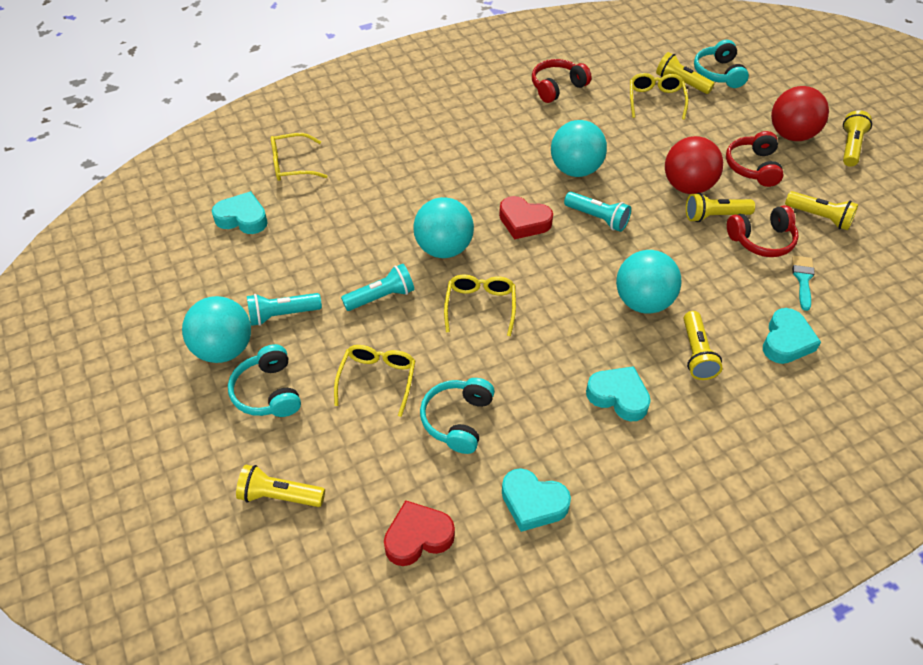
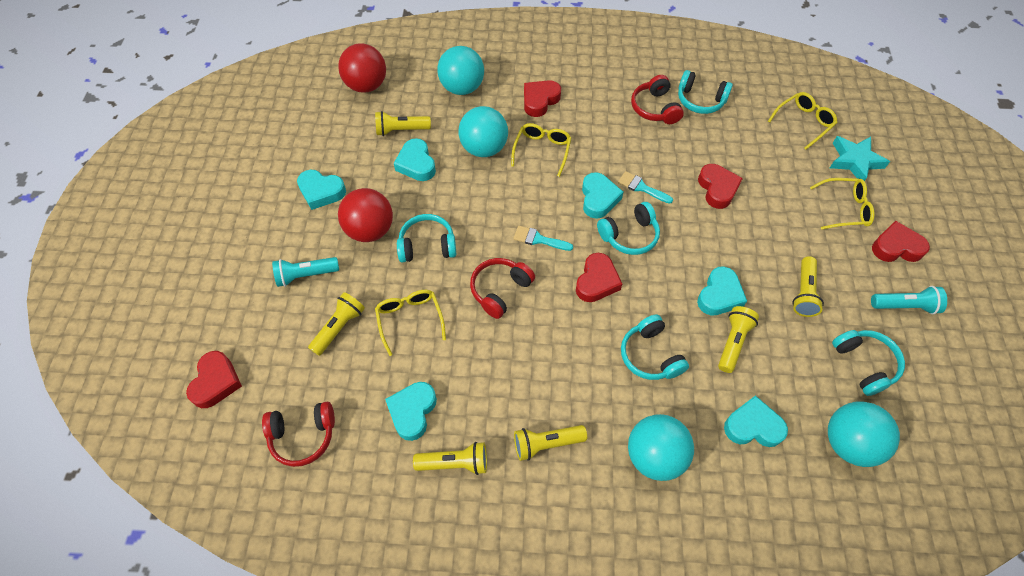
red heart: 2 -> 5
turquoise brush: 1 -> 2
turquoise flashlight: 3 -> 2
turquoise headphones: 3 -> 5
turquoise heart: 4 -> 6
turquoise star: 0 -> 1

